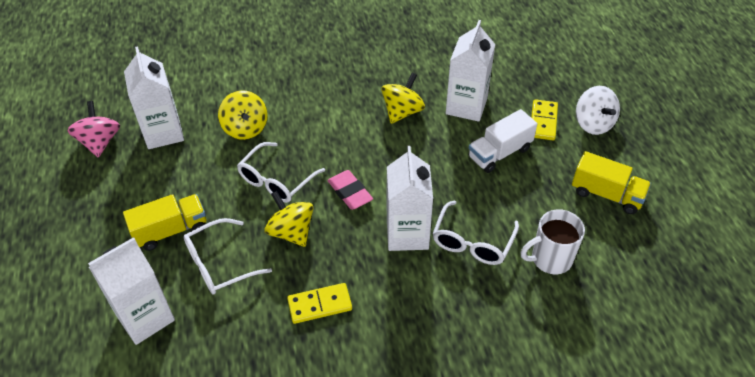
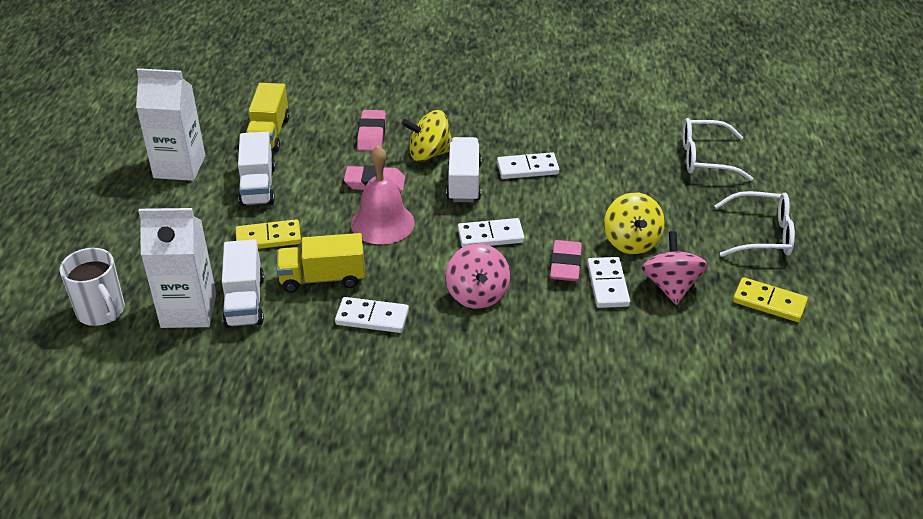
pink bell: 0 -> 1
pink eraser: 1 -> 3
pink spinning top: 1 -> 2
white carton: 4 -> 2
white domino: 0 -> 4
white glasses: 3 -> 2
white spinning top: 1 -> 0
white truck: 1 -> 3
yellow spinning top: 3 -> 2

